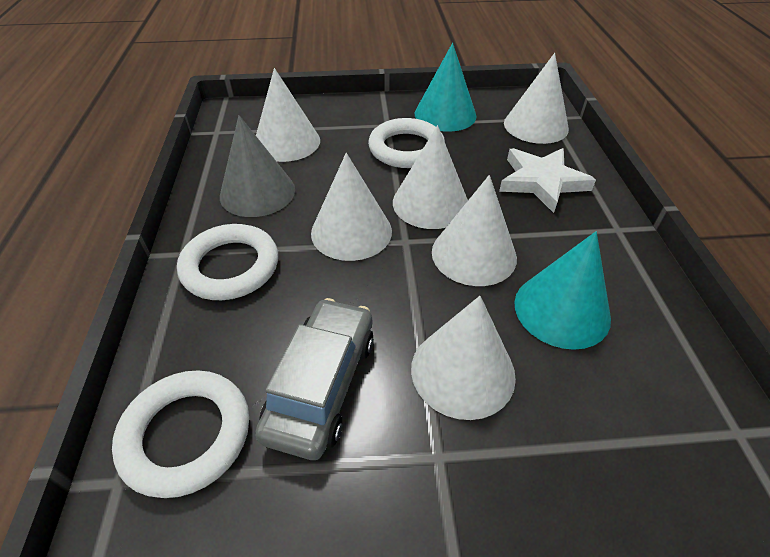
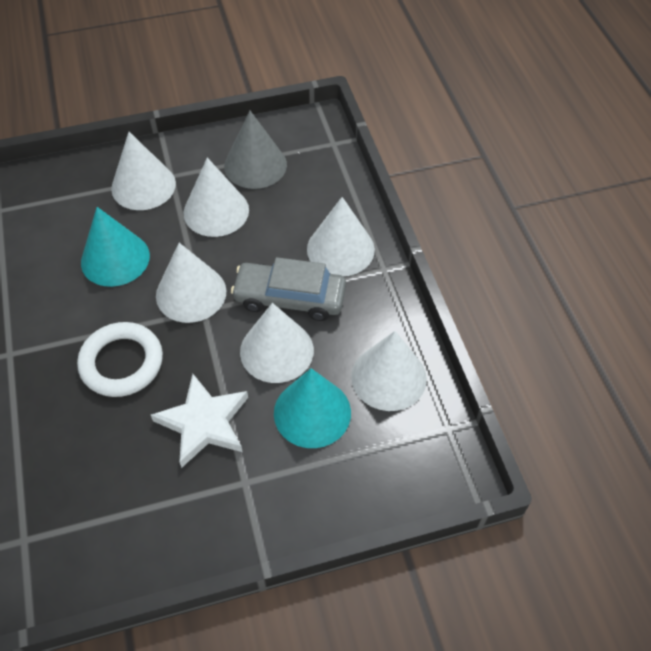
white ring: 3 -> 1

